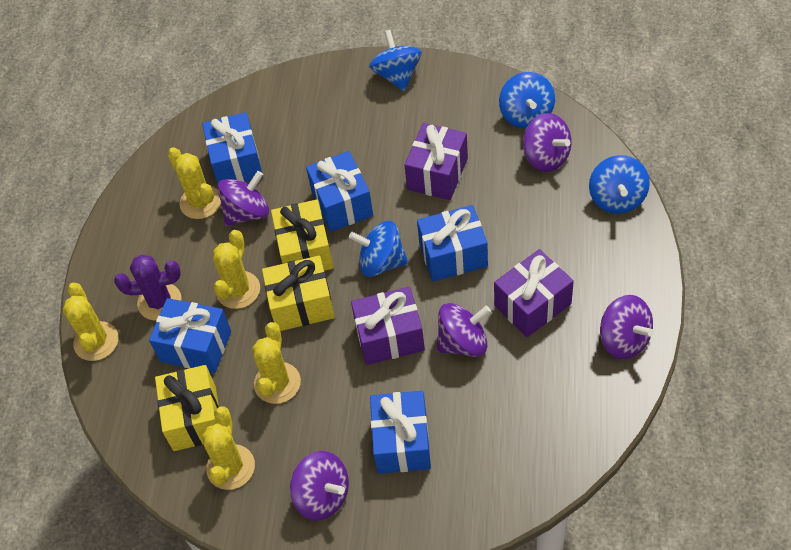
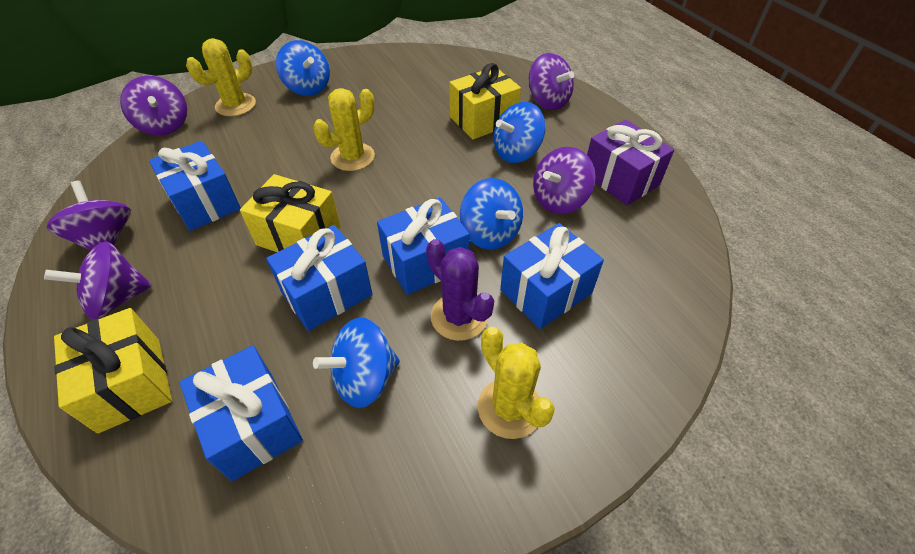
purple gift: 3 -> 1
yellow cactus: 5 -> 3

